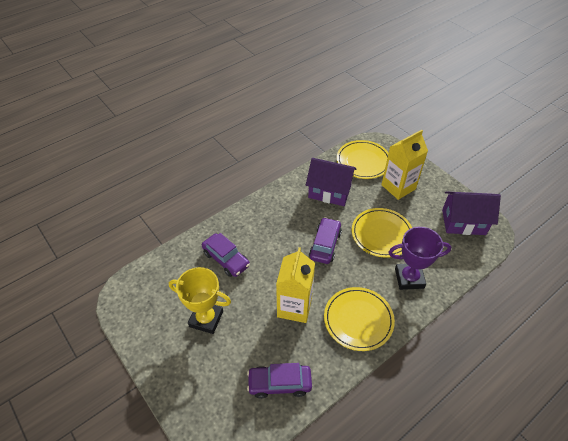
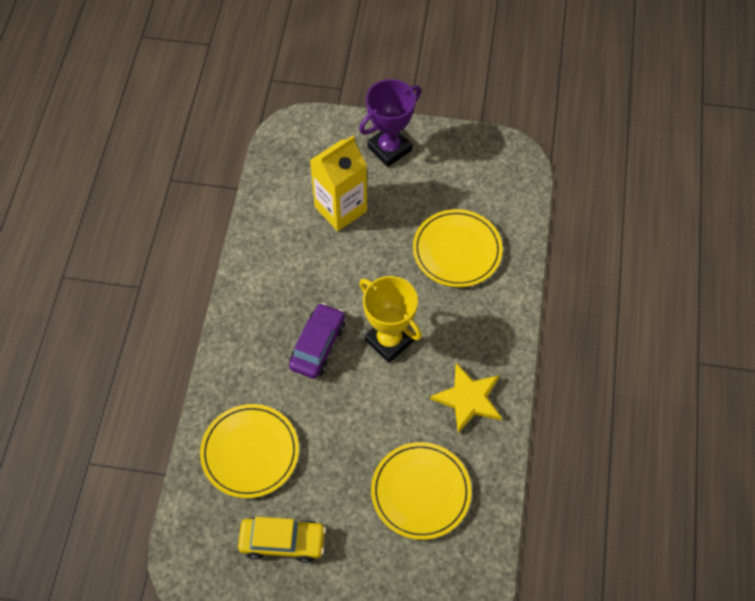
purple car: 3 -> 1
purple house: 2 -> 0
yellow car: 0 -> 1
yellow carton: 2 -> 1
yellow star: 0 -> 1

